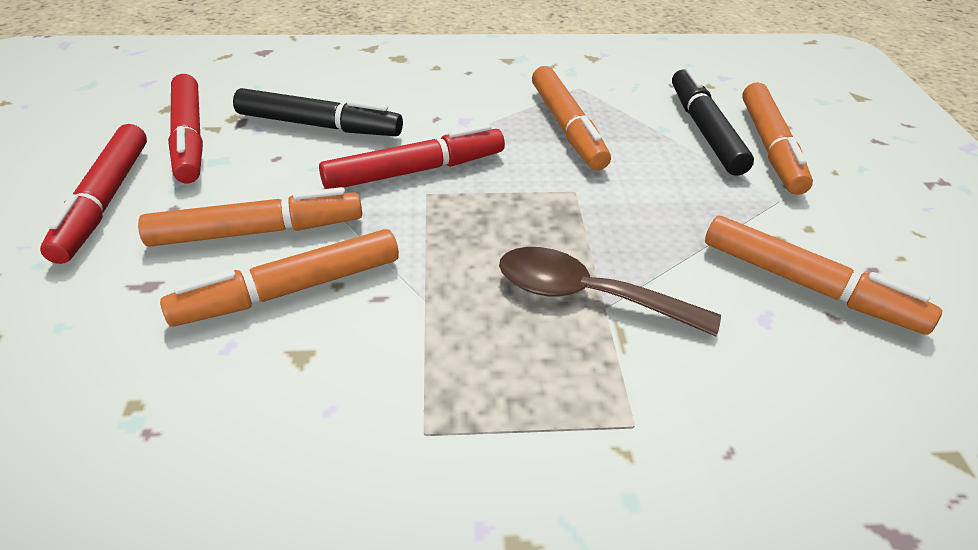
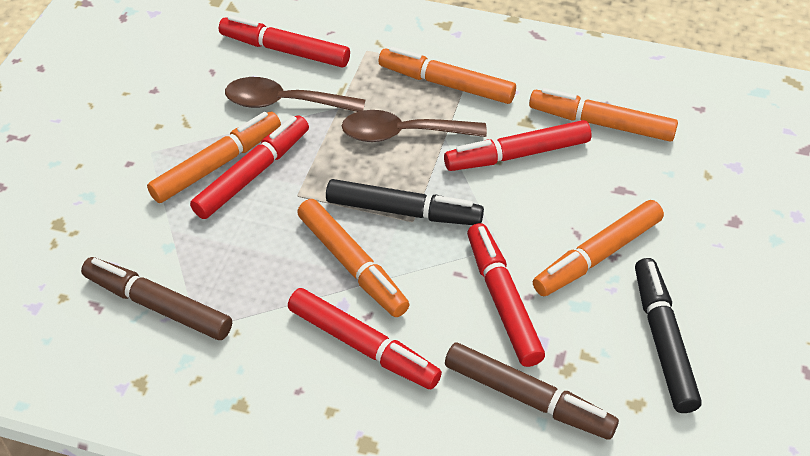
brown marker: 0 -> 2
brown spoon: 1 -> 2
red marker: 3 -> 5

